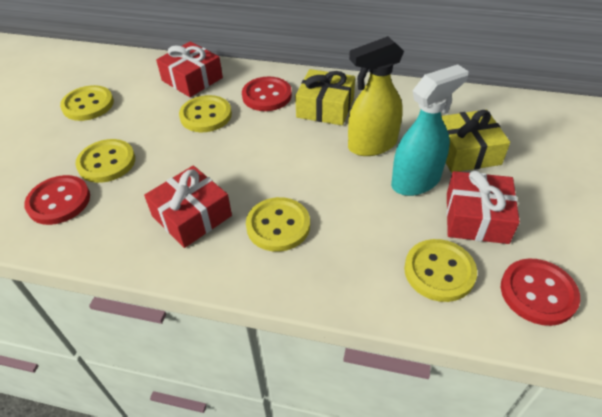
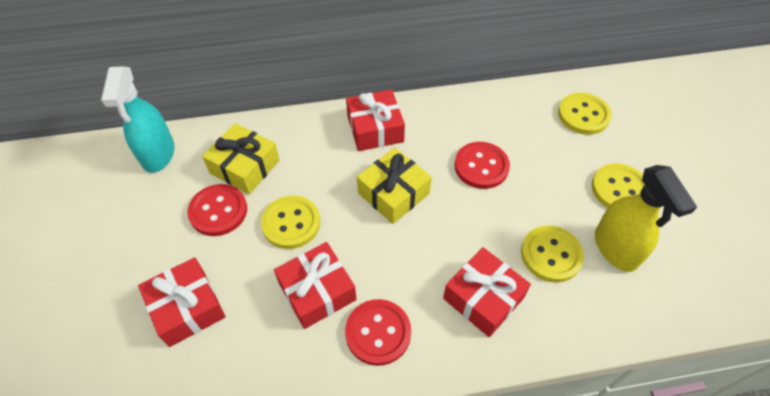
red gift: 3 -> 4
yellow button: 5 -> 4

